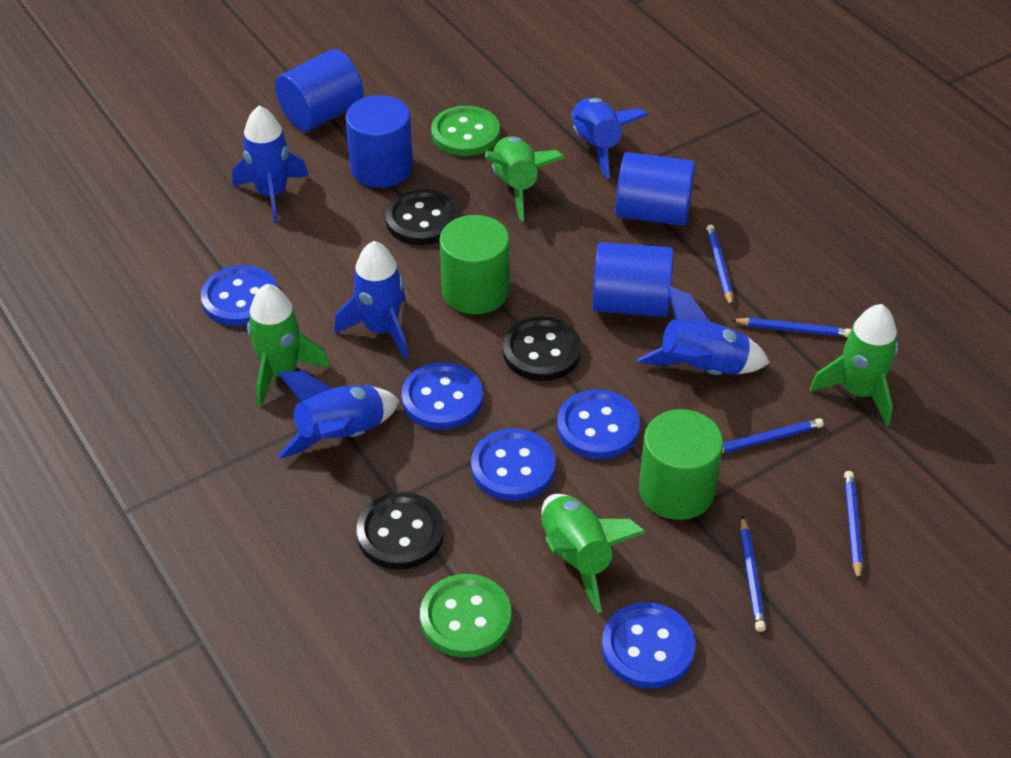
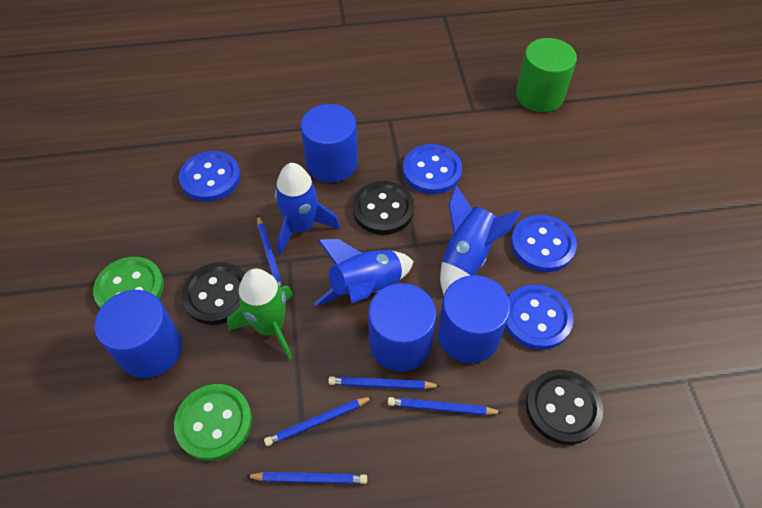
blue button: 5 -> 4
blue rocket: 5 -> 3
green cylinder: 2 -> 1
green rocket: 4 -> 1

